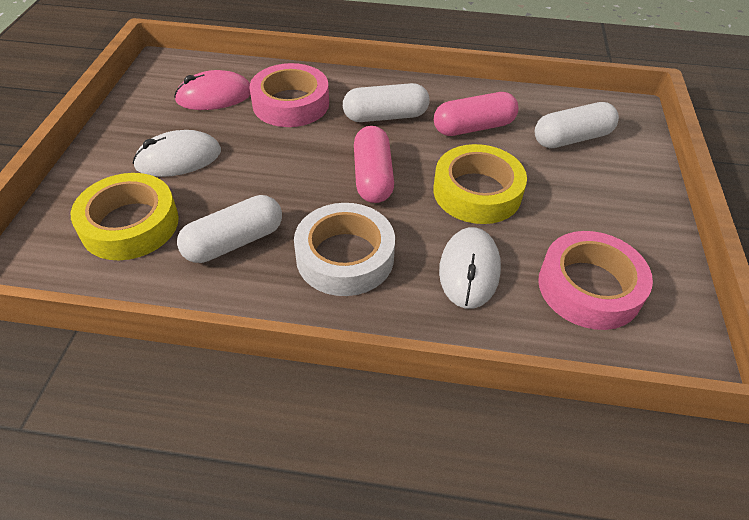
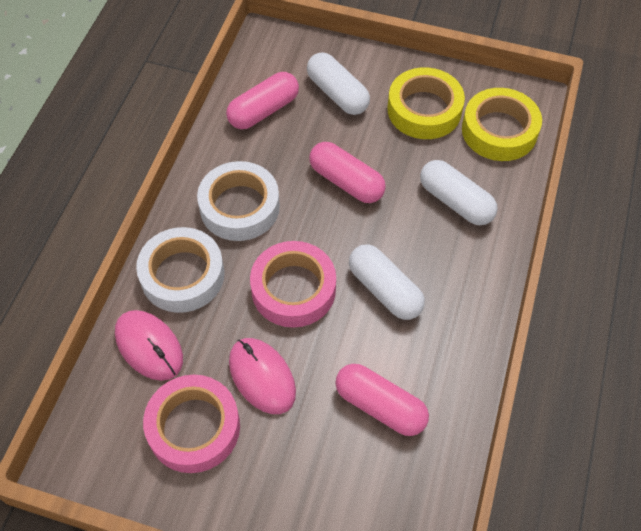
pink capsule: 2 -> 3
pink mouse: 1 -> 2
white mouse: 2 -> 0
white tape: 1 -> 2

